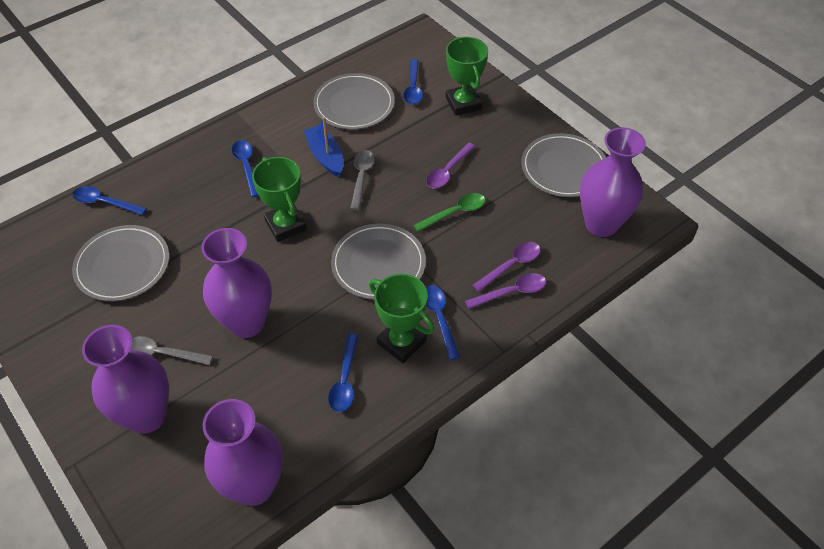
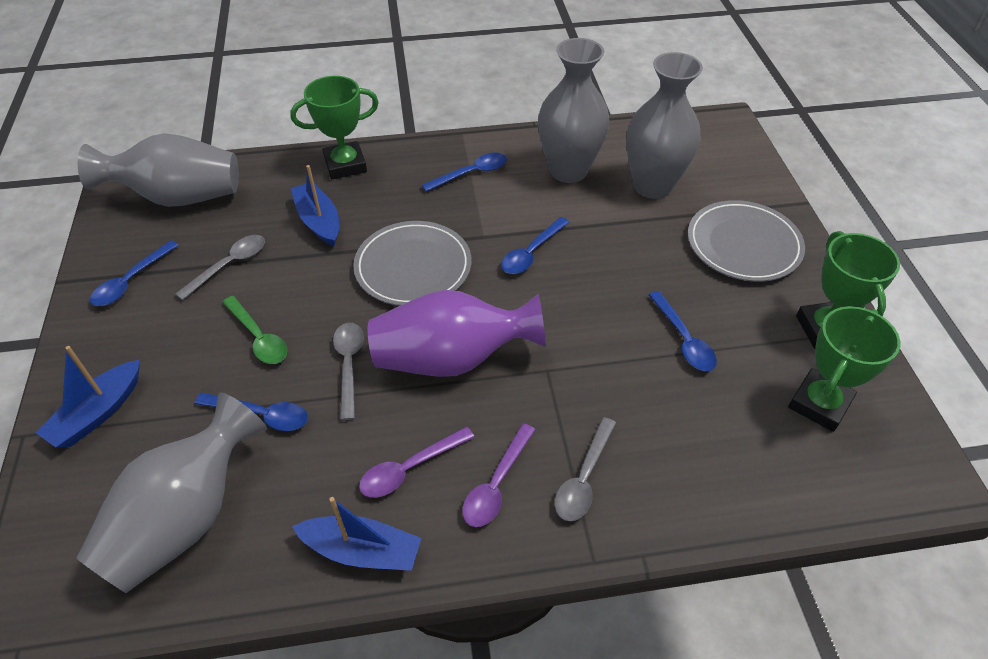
blue boat: 1 -> 3
grey plate: 4 -> 2
grey spoon: 2 -> 3
grey vase: 0 -> 4
purple spoon: 3 -> 2
purple vase: 4 -> 1

